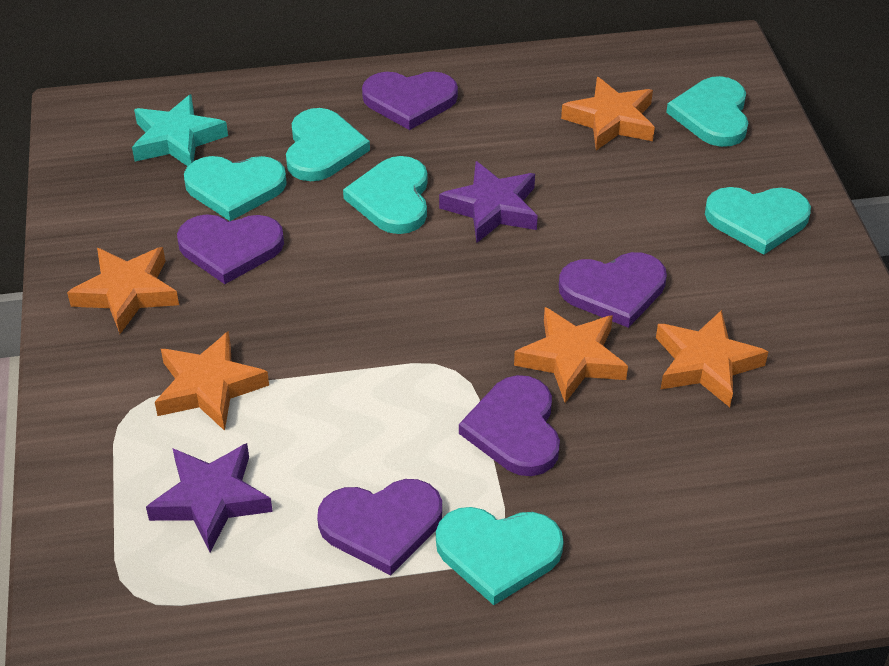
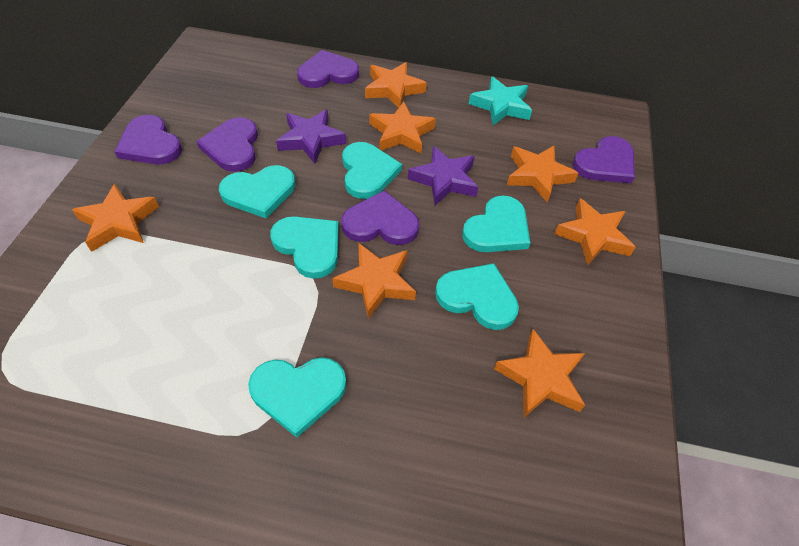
orange star: 5 -> 7

